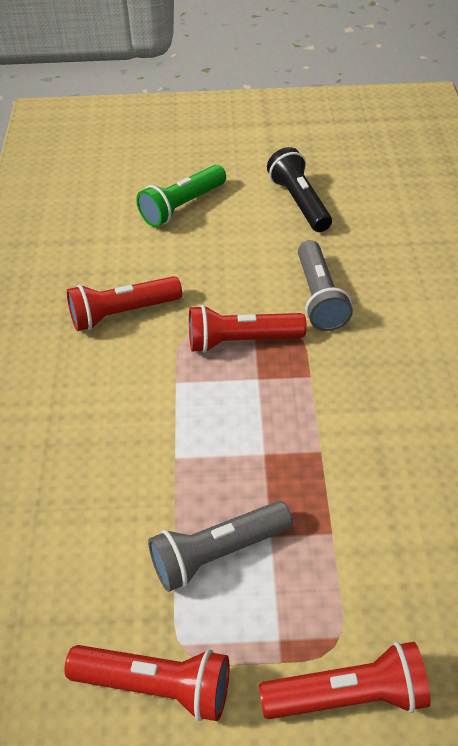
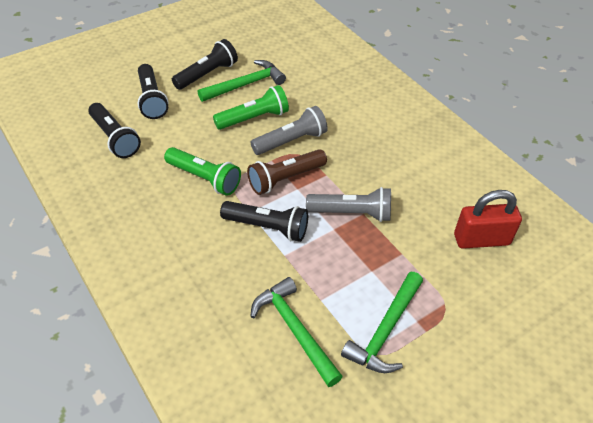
black flashlight: 1 -> 4
brown flashlight: 0 -> 1
green flashlight: 1 -> 2
green hammer: 0 -> 3
red flashlight: 4 -> 0
red padlock: 0 -> 1

